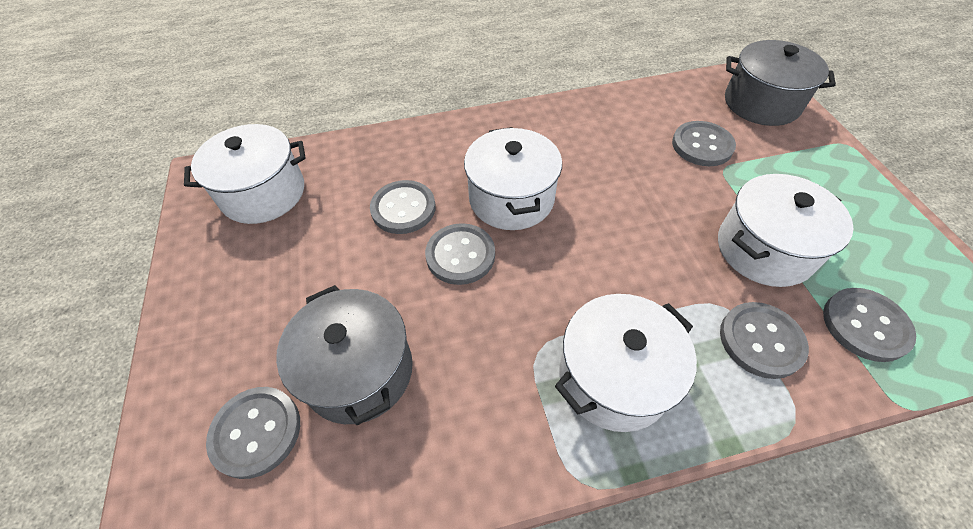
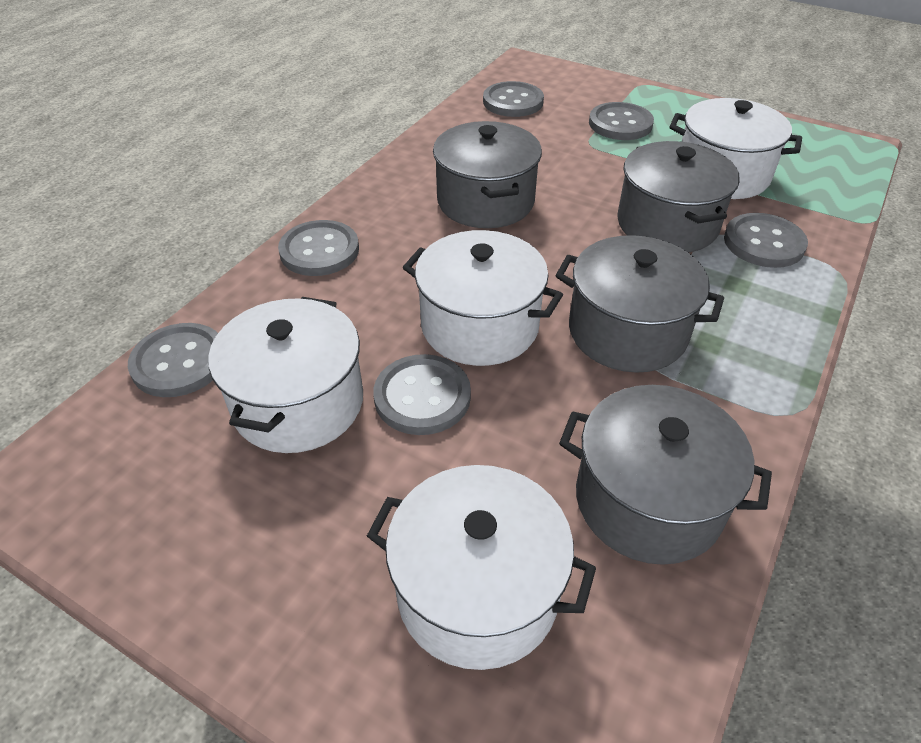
grey pot: 2 -> 4

